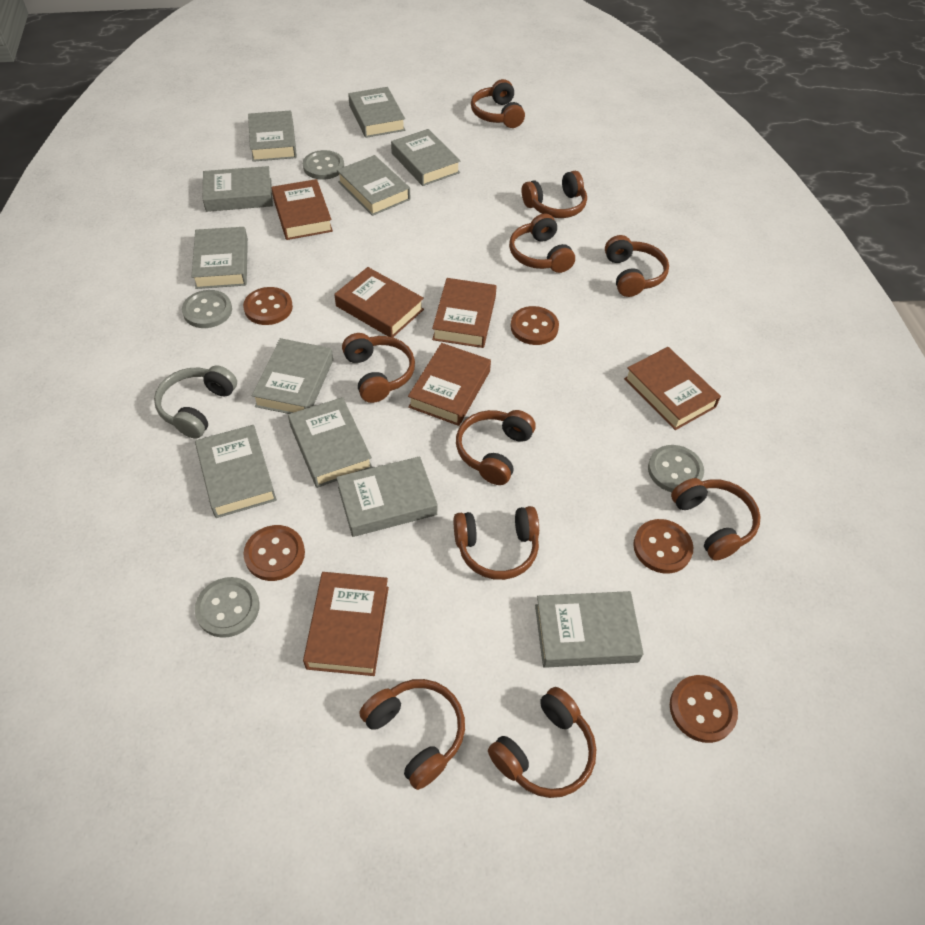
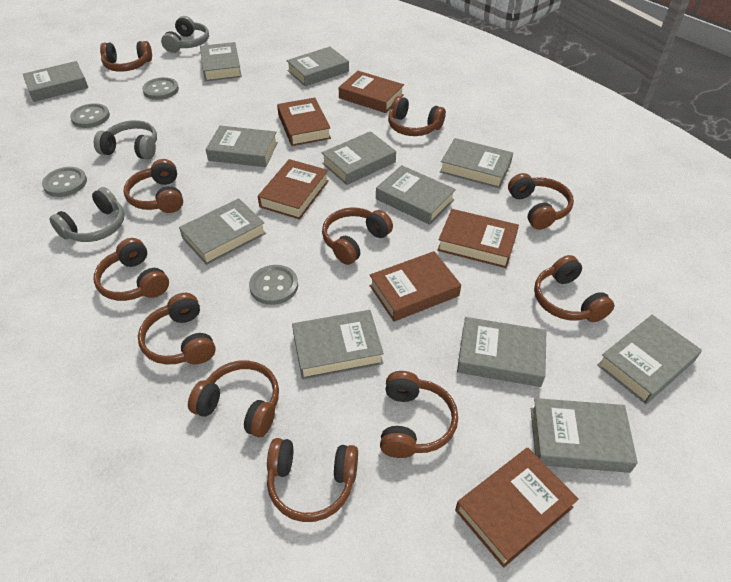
brown button: 5 -> 0
brown headphones: 10 -> 11
grey book: 11 -> 12
grey headphones: 1 -> 3

